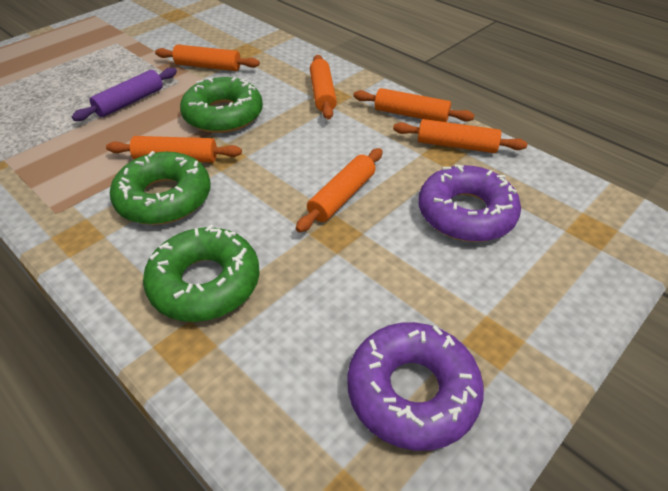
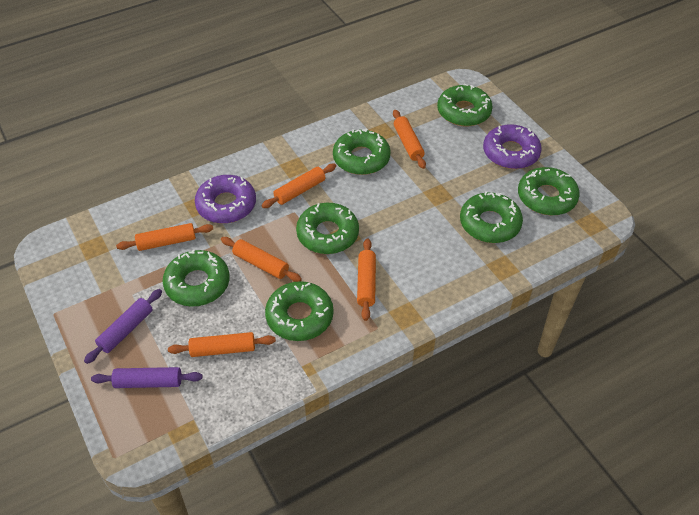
green donut: 3 -> 7
purple rolling pin: 1 -> 2

